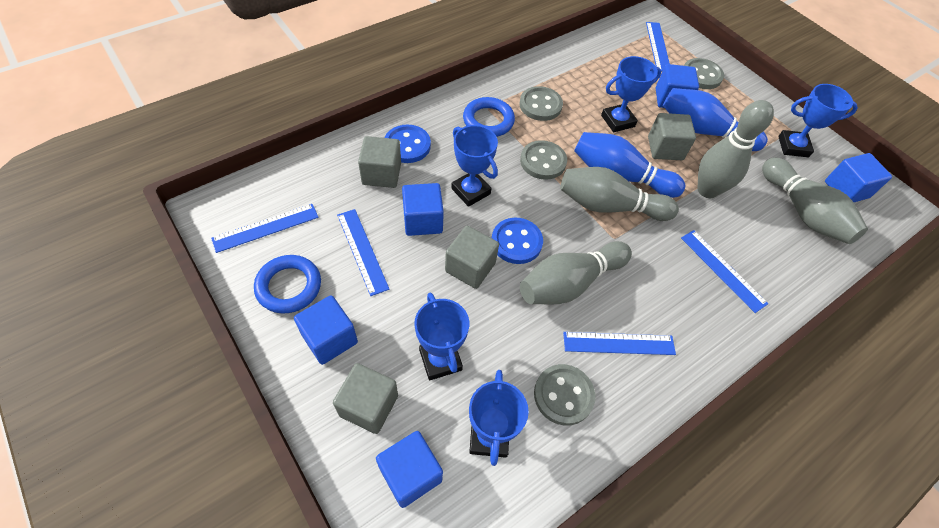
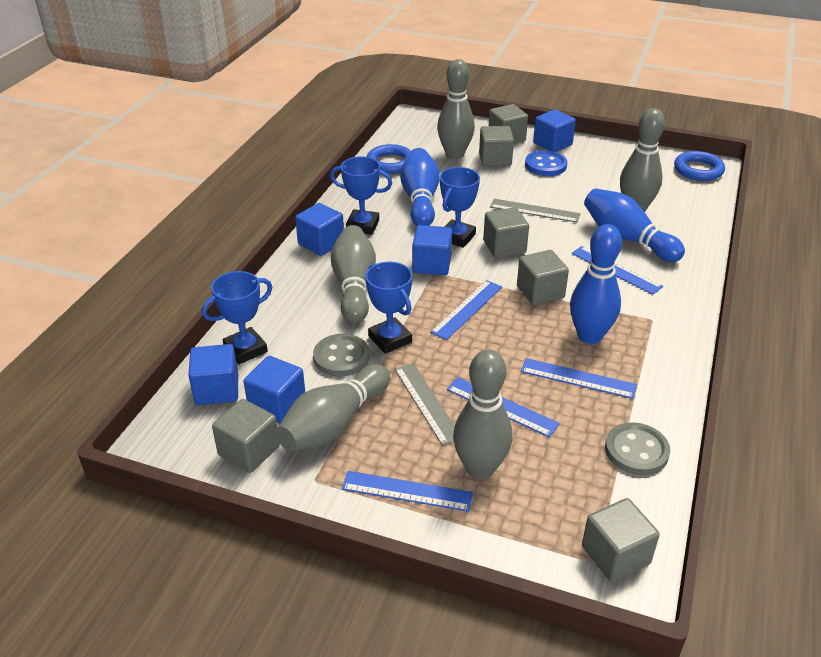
blue bowling pin: 2 -> 3
blue button: 2 -> 1
blue trophy: 5 -> 4
grey bowling pin: 4 -> 5
grey button: 4 -> 2
grey cube: 4 -> 6
grey ruler: 0 -> 2

